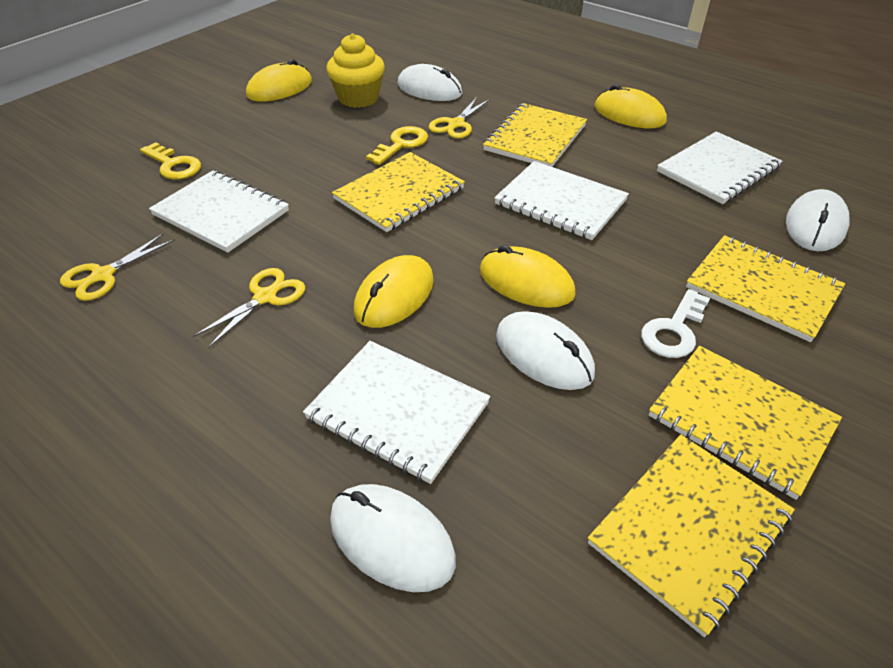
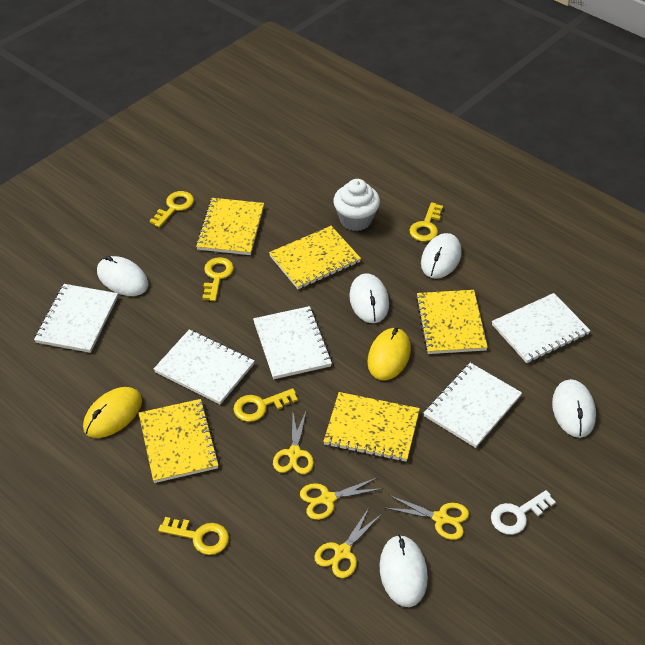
white cupcake: 0 -> 1
white mouse: 4 -> 5
white notebook: 4 -> 5
yellow cupcake: 1 -> 0
yellow key: 2 -> 5
yellow mouse: 4 -> 2
yellow scissors: 3 -> 4

